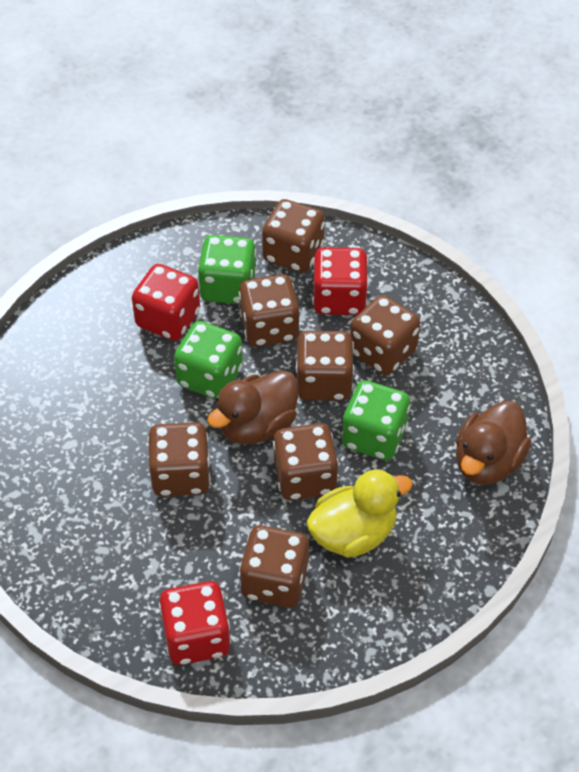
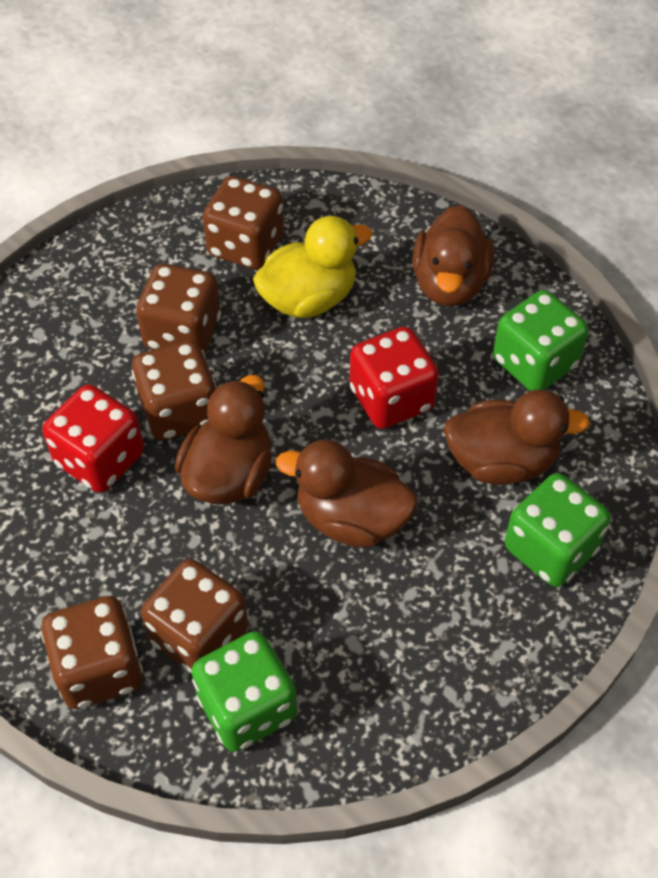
brown dice: 7 -> 5
brown duck: 2 -> 4
red dice: 3 -> 2

